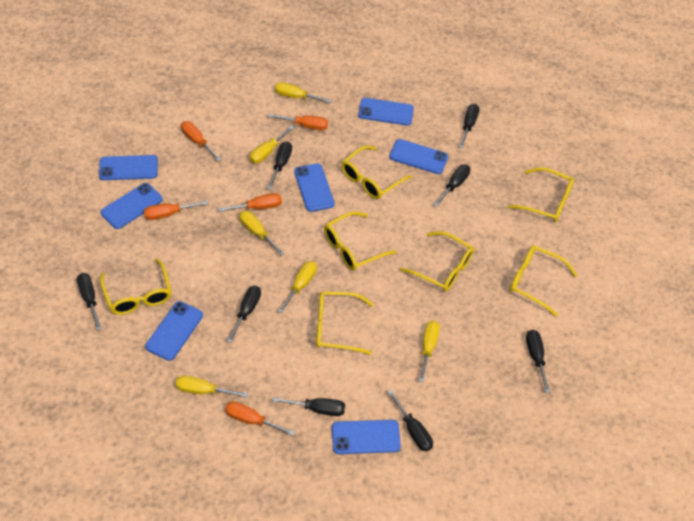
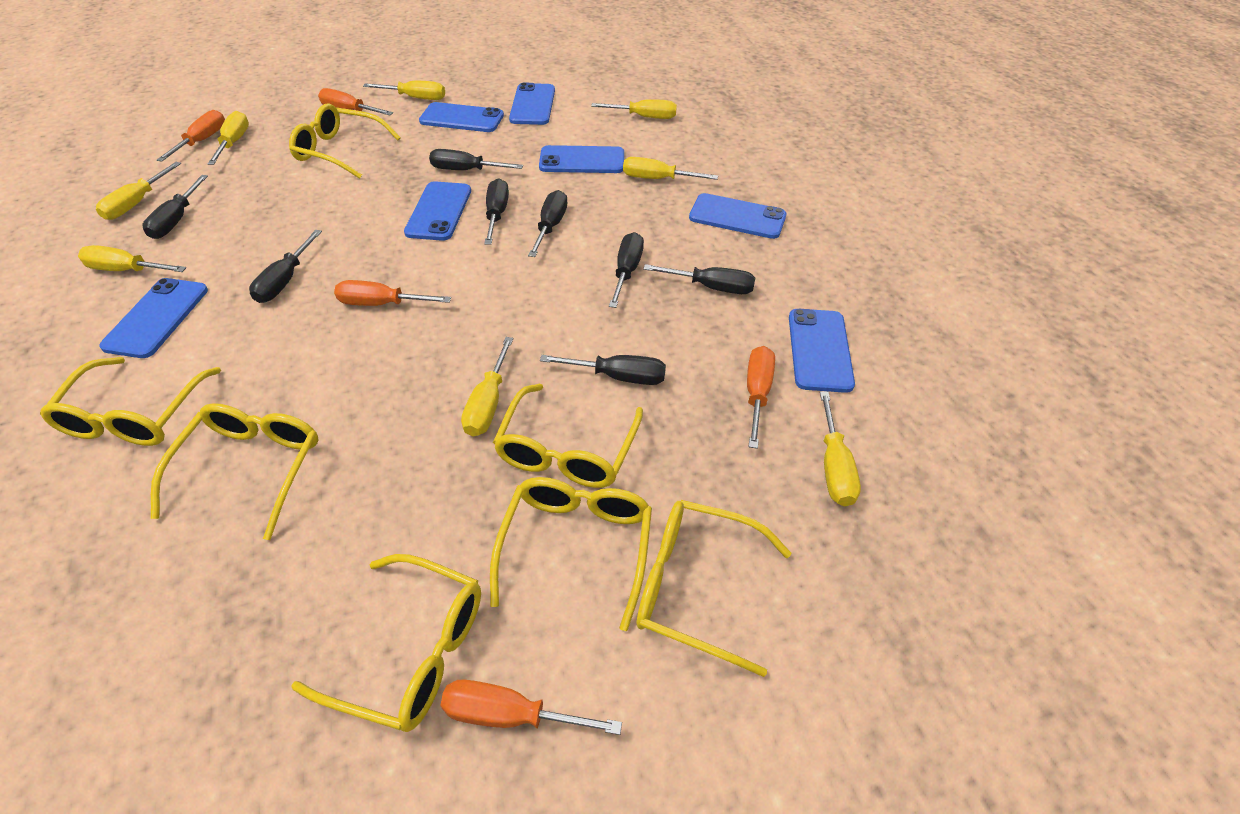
yellow screwdriver: 6 -> 8

